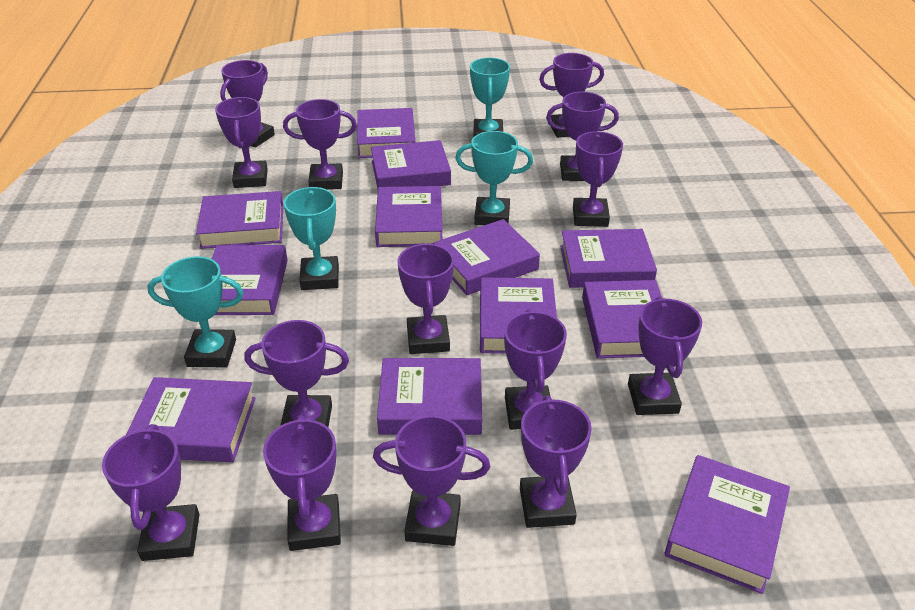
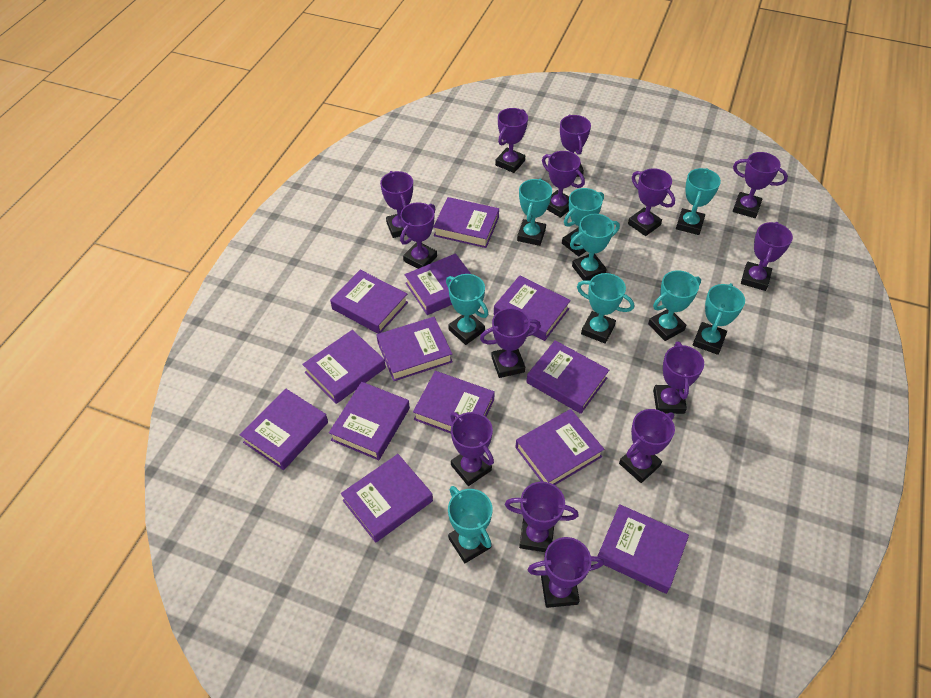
purple book: 12 -> 13
turquoise trophy: 4 -> 9

